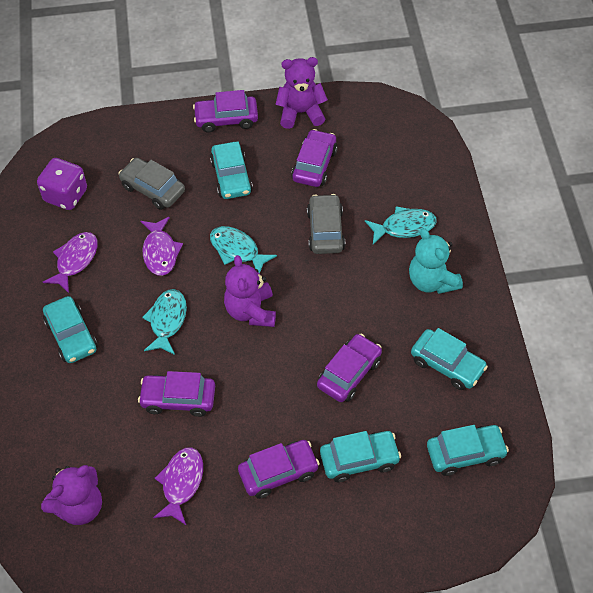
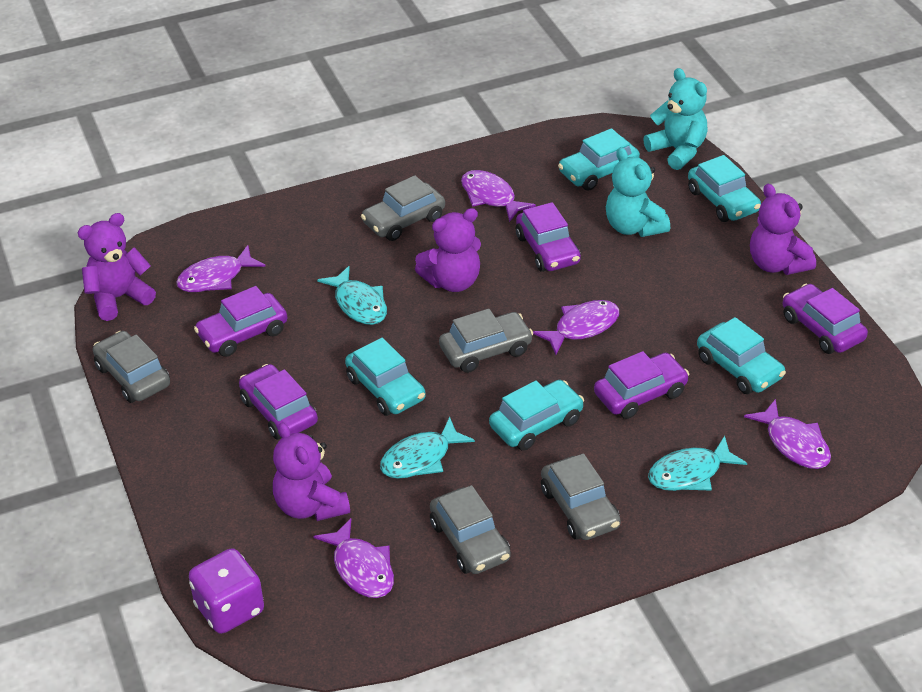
grey car: 2 -> 5
purple fish: 3 -> 5
purple teddy bear: 3 -> 4
turquoise teddy bear: 1 -> 2

